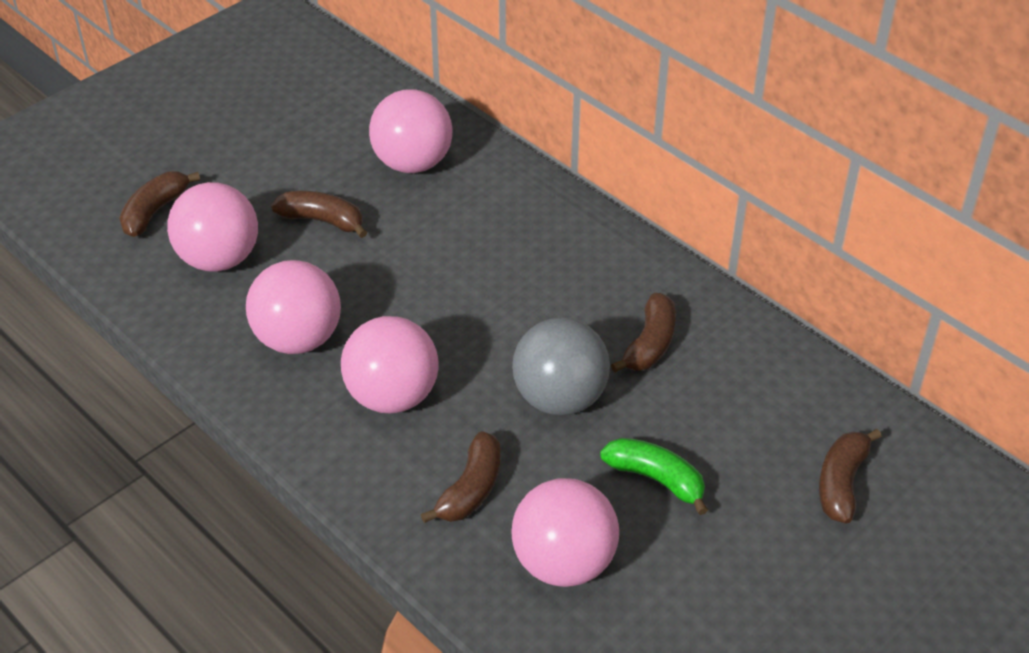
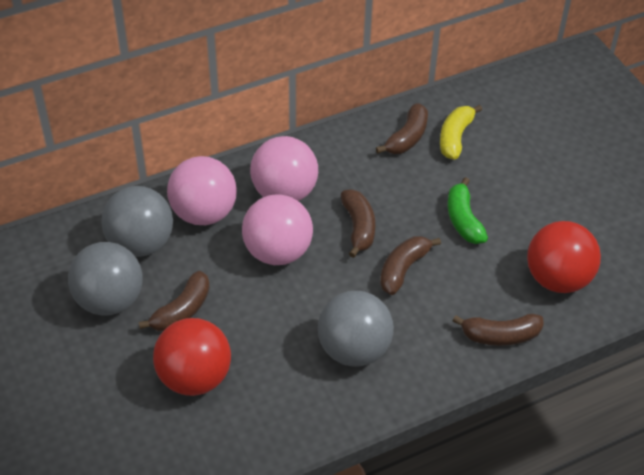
grey ball: 1 -> 3
pink ball: 5 -> 3
red ball: 0 -> 2
yellow banana: 0 -> 1

